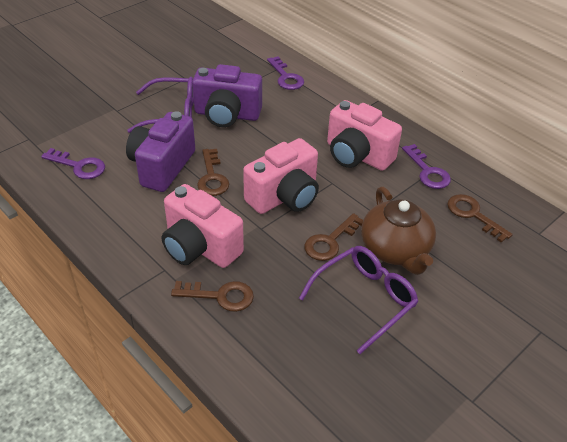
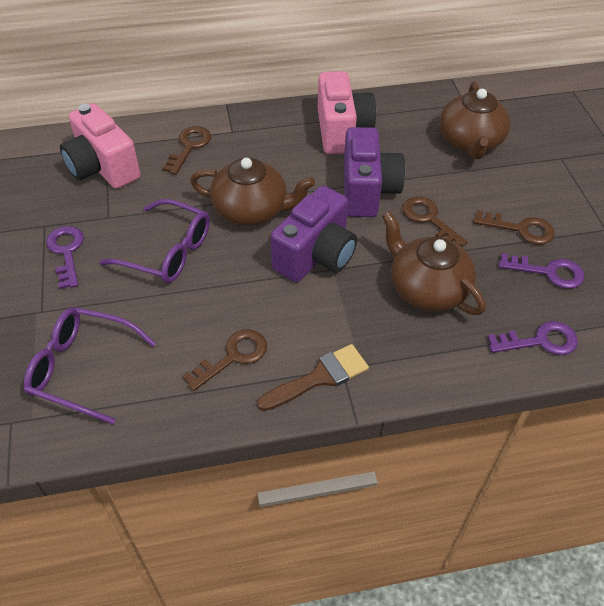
brown brush: 0 -> 1
brown teapot: 1 -> 3
pink camera: 3 -> 2

